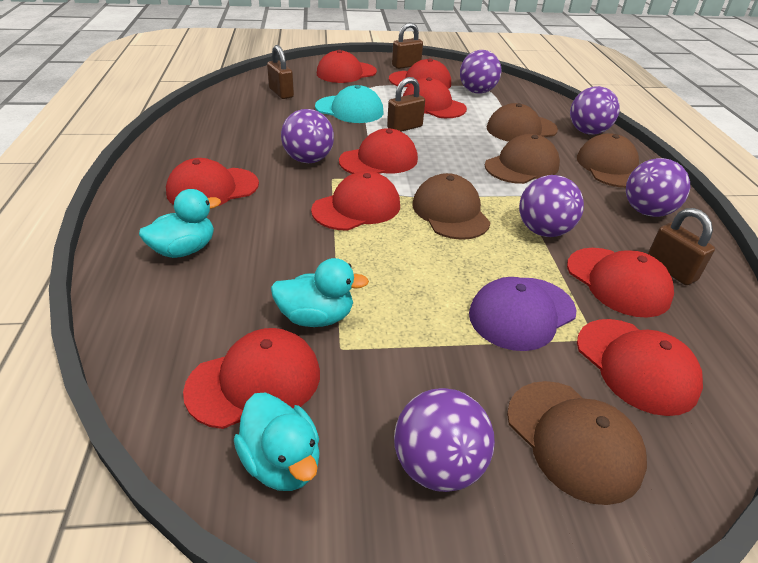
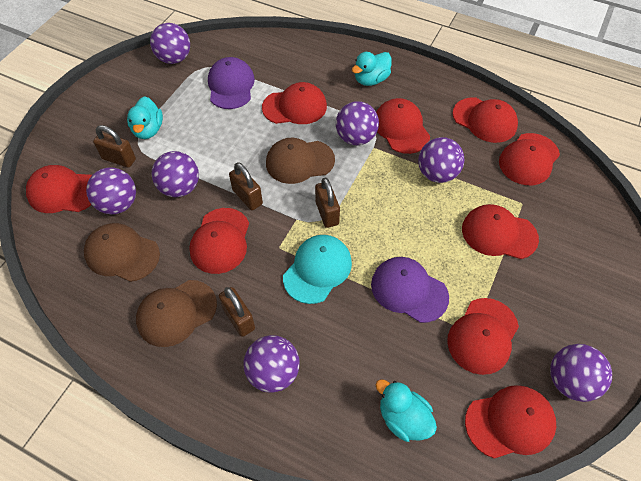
brown cap: 5 -> 3
purple ball: 6 -> 7
purple cap: 1 -> 2

